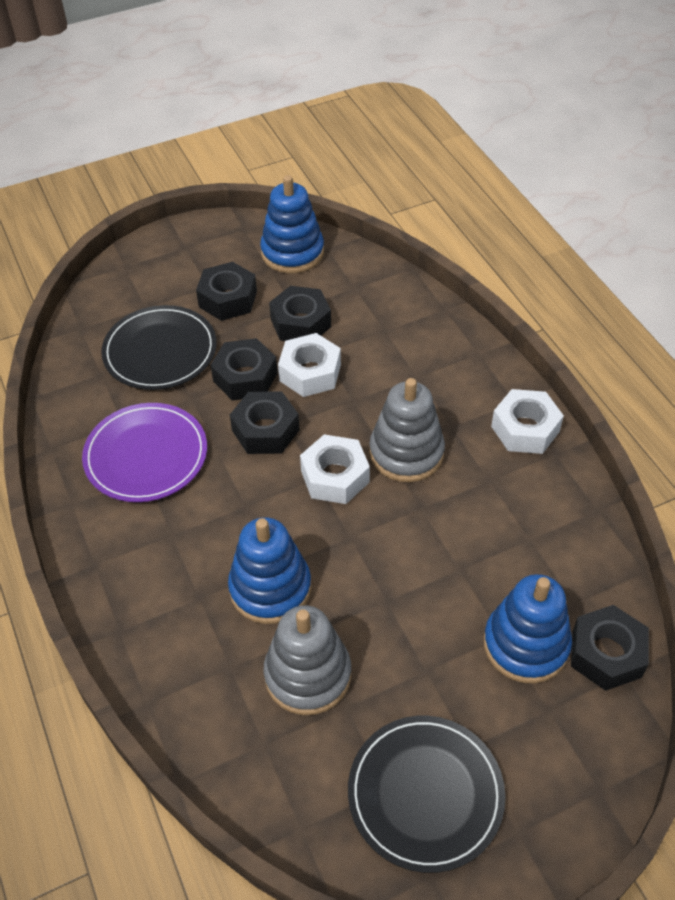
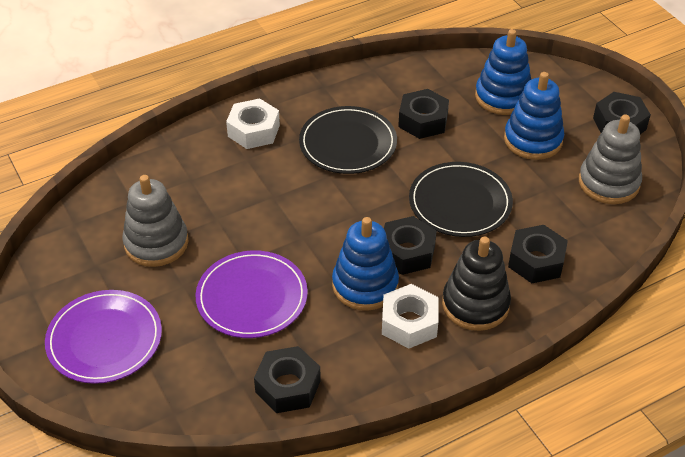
black stacking toy: 0 -> 1
purple plate: 1 -> 2
white nut: 3 -> 2

